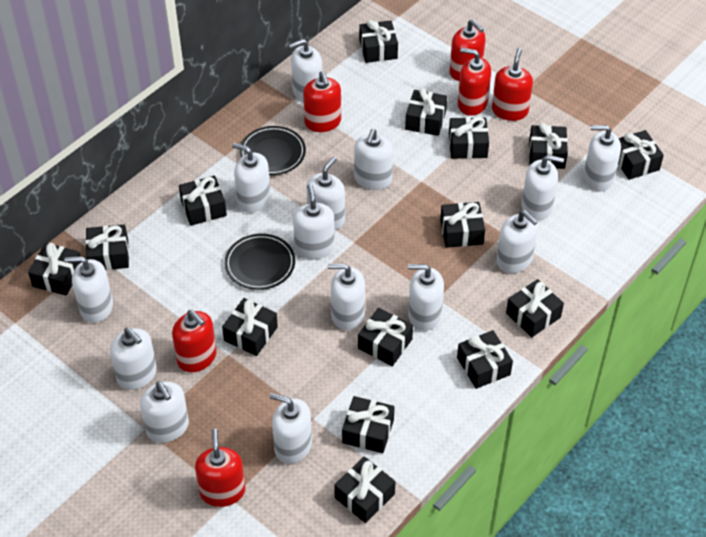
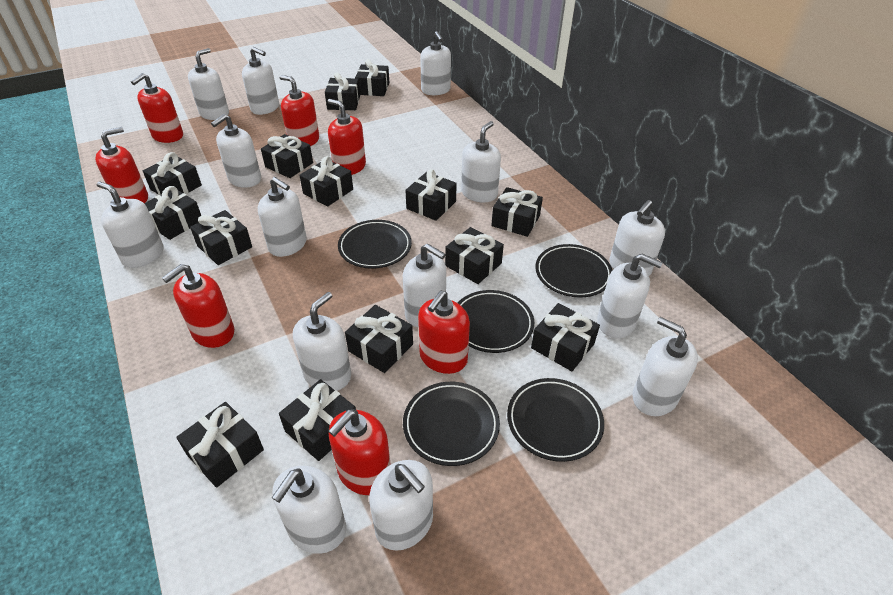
black gift: 15 -> 14
black plate: 2 -> 5
red soap dispenser: 6 -> 7

